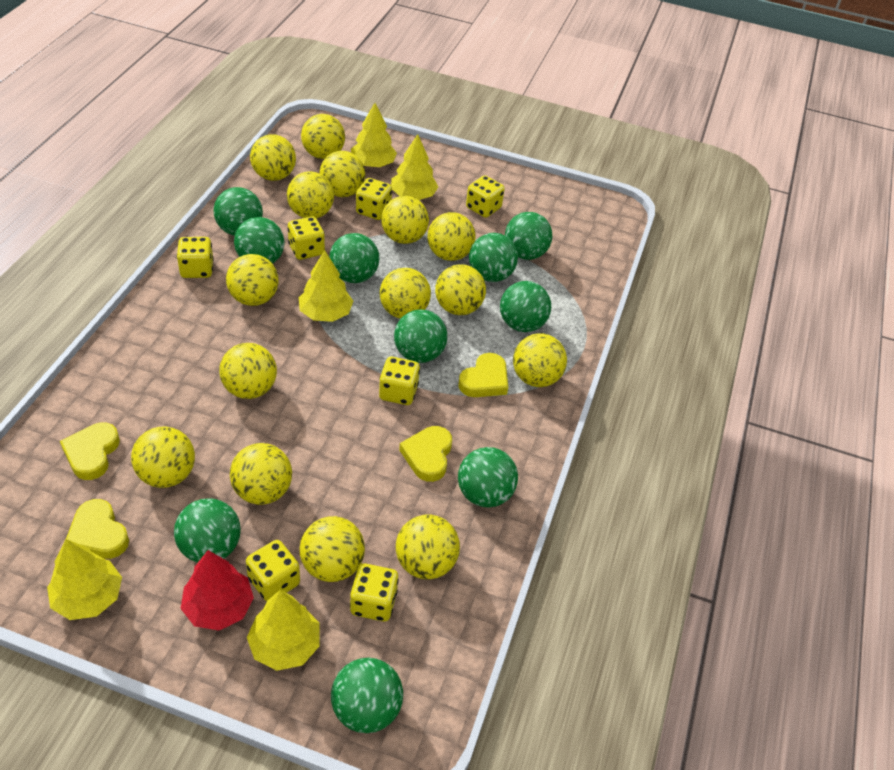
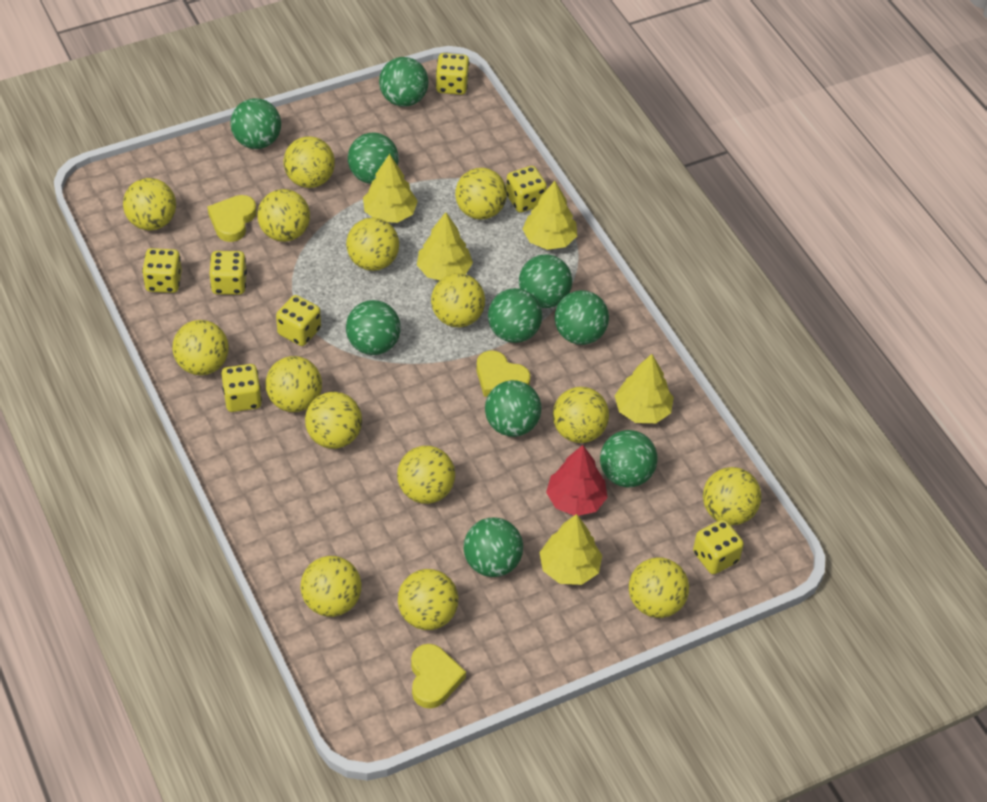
yellow heart: 4 -> 3

